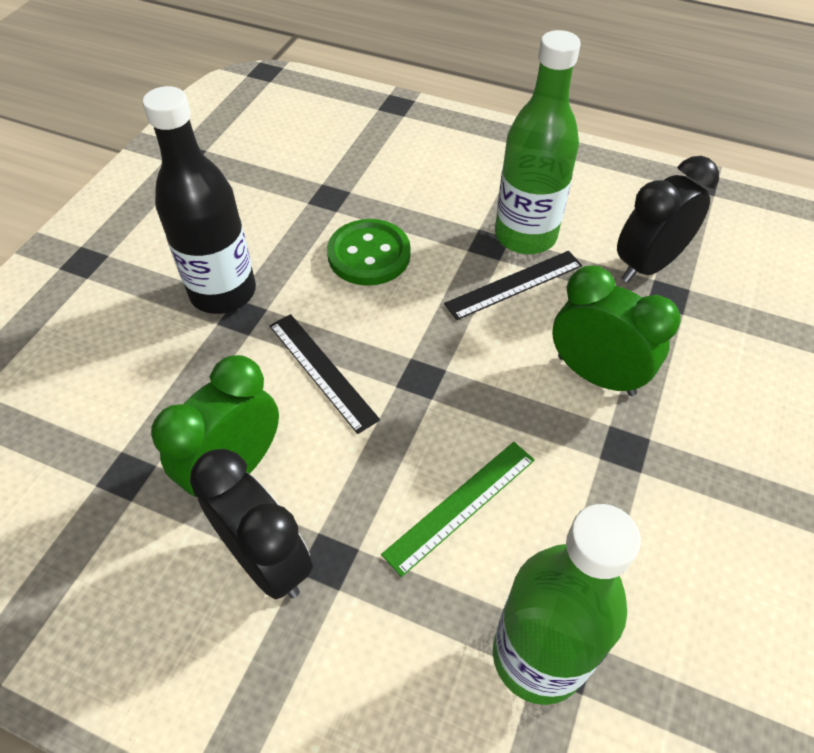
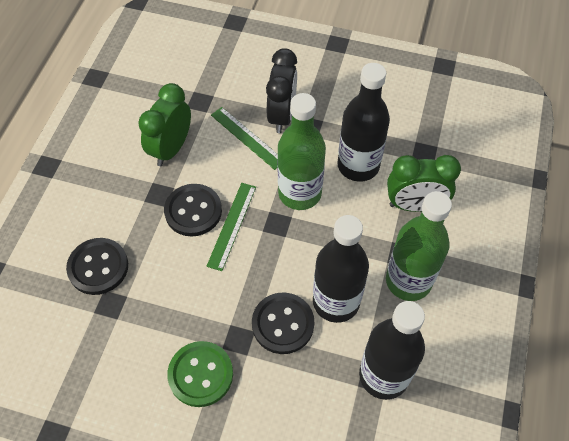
black bottle: 1 -> 3
black button: 0 -> 3
black clock: 2 -> 1
black ruler: 2 -> 0
green ruler: 1 -> 2

